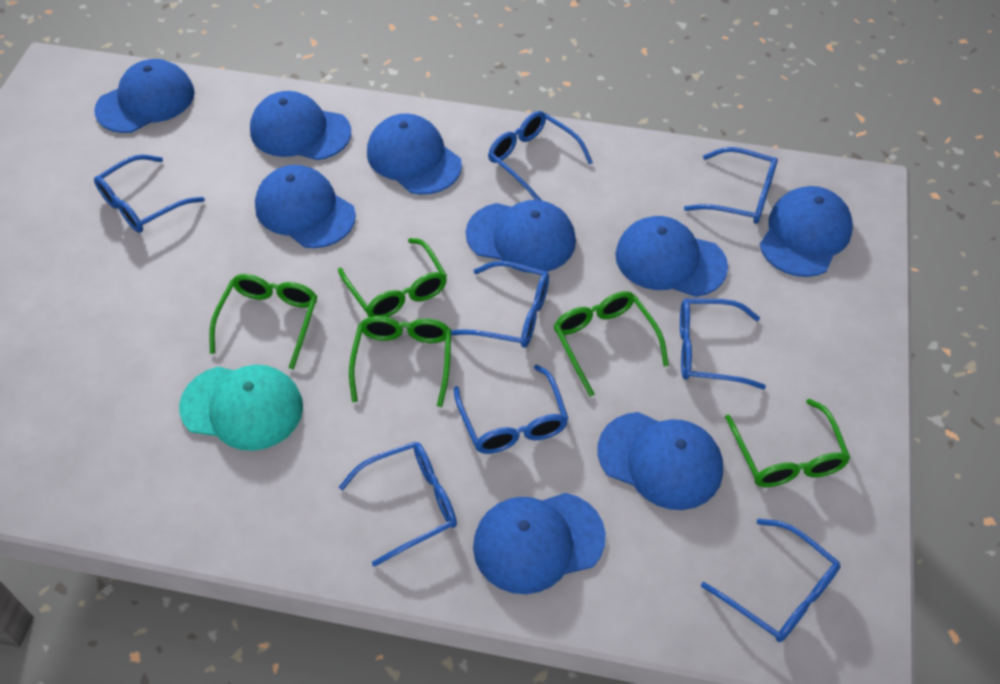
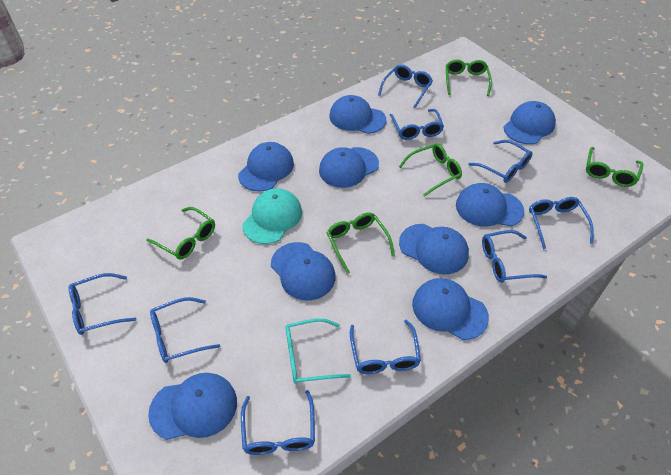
blue glasses: 8 -> 9
turquoise glasses: 0 -> 1

